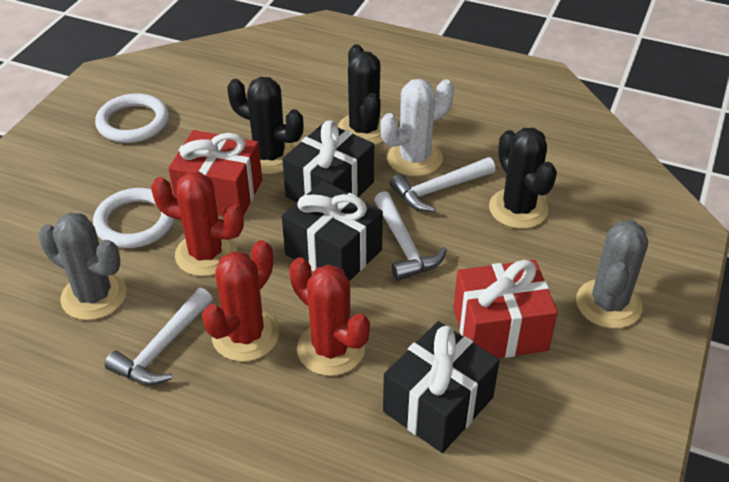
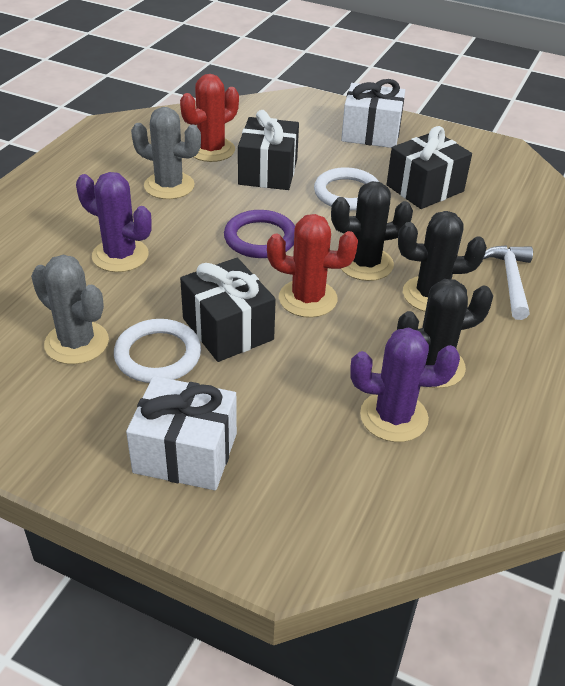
purple cactus: 0 -> 2
purple ring: 0 -> 1
red cactus: 3 -> 2
red gift: 2 -> 0
white cactus: 1 -> 0
white gift: 0 -> 2
white hammer: 3 -> 1

